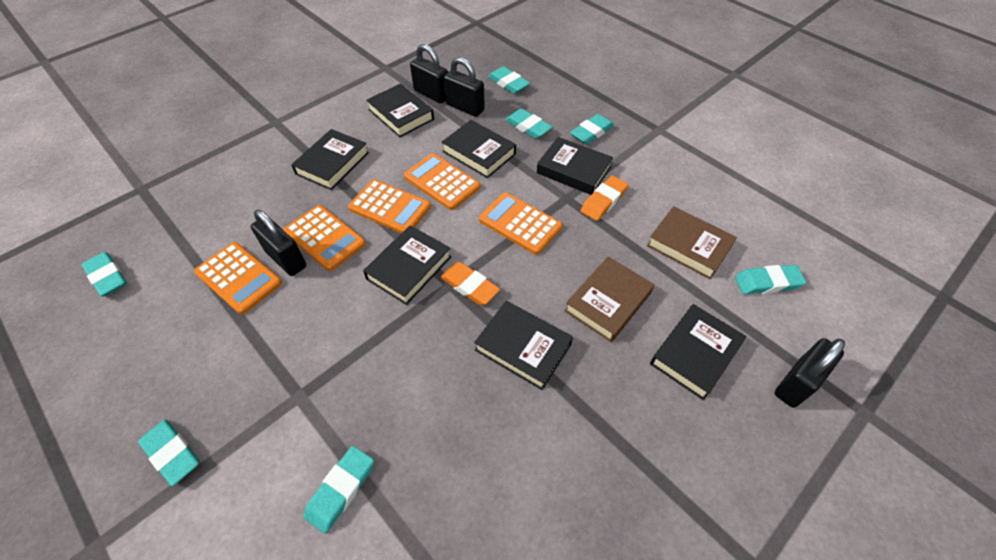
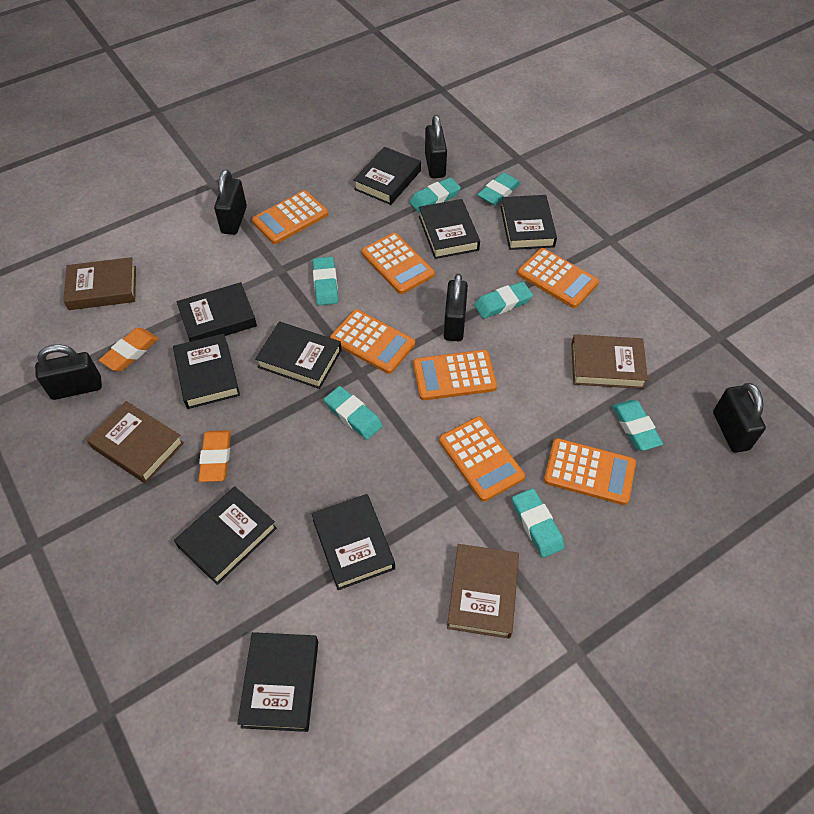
black book: 7 -> 9
black padlock: 4 -> 5
brown book: 2 -> 4
orange calculator: 5 -> 7

